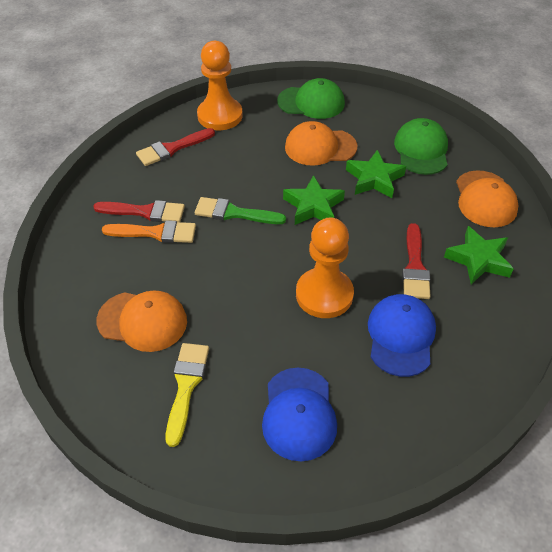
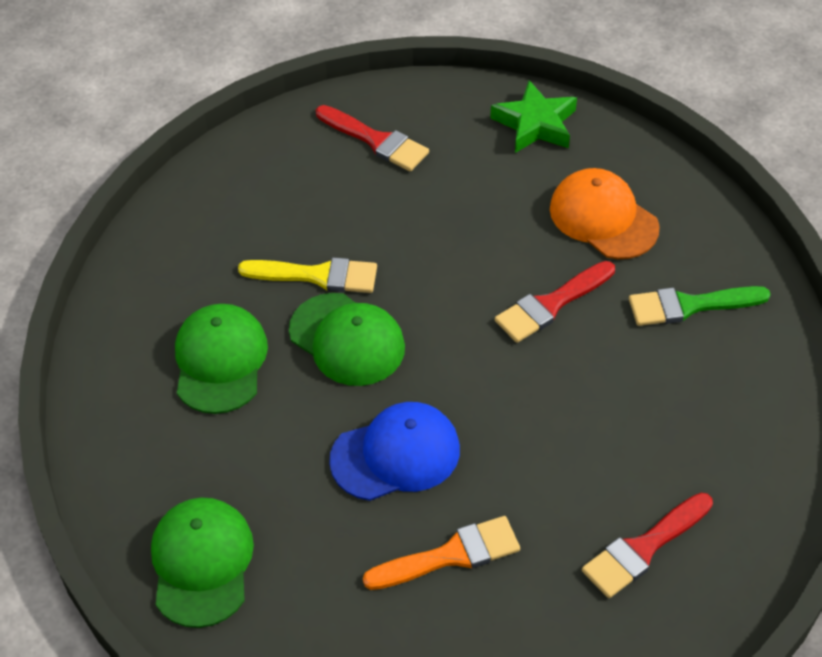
blue cap: 2 -> 1
green cap: 2 -> 3
green star: 3 -> 1
orange cap: 3 -> 1
orange pawn: 2 -> 0

